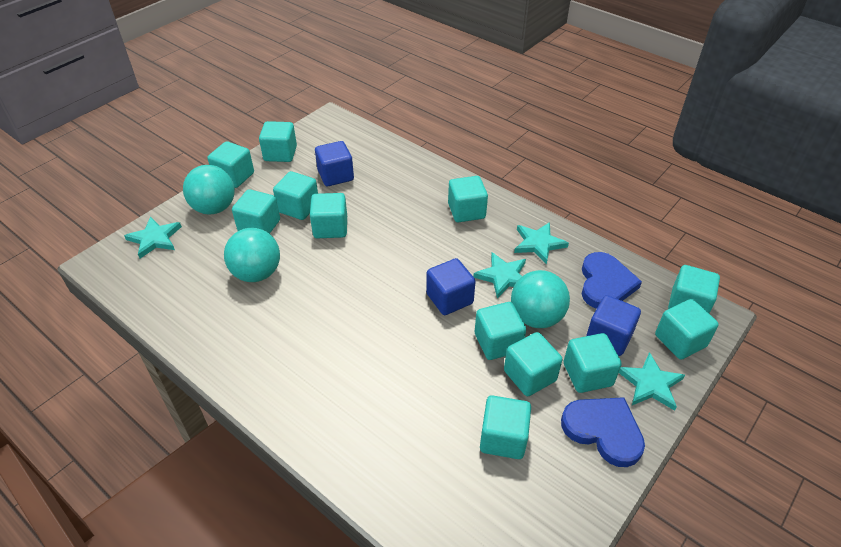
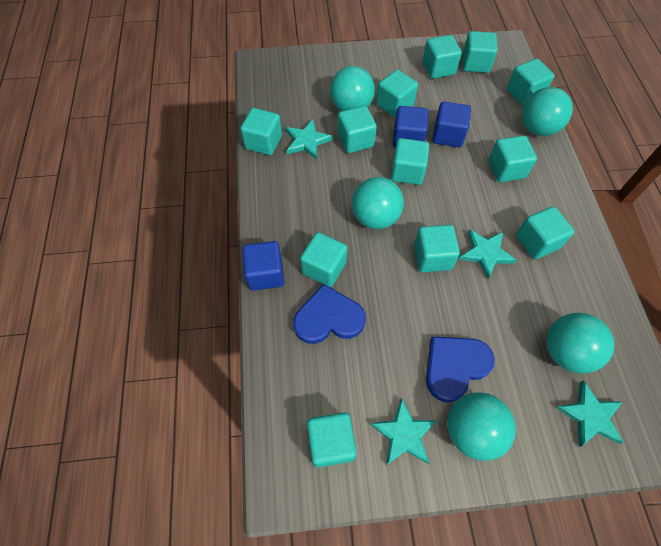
turquoise ball: 3 -> 5

